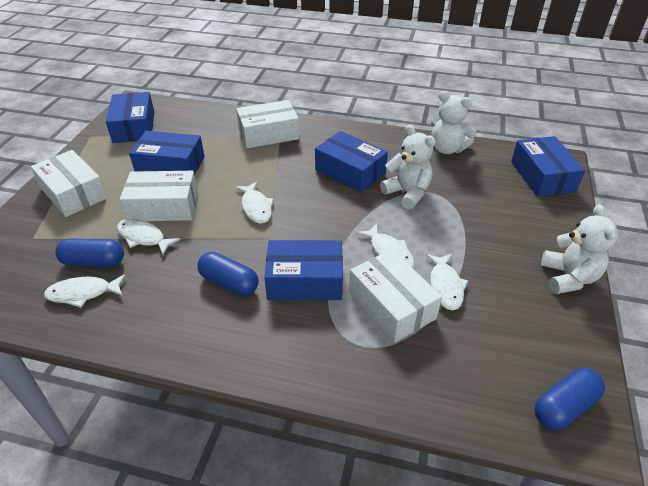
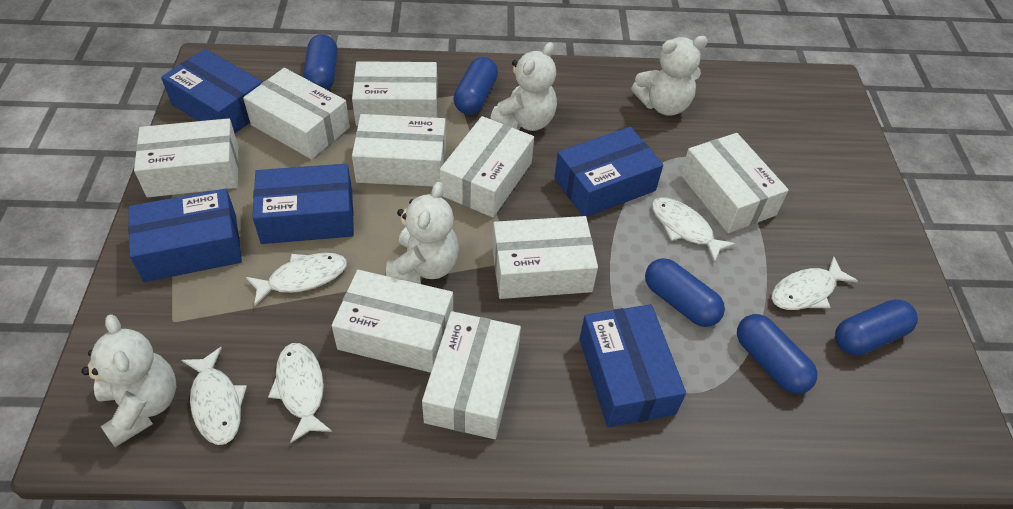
blue capsule: 3 -> 5
white box: 4 -> 9
white teddy bear: 3 -> 4

